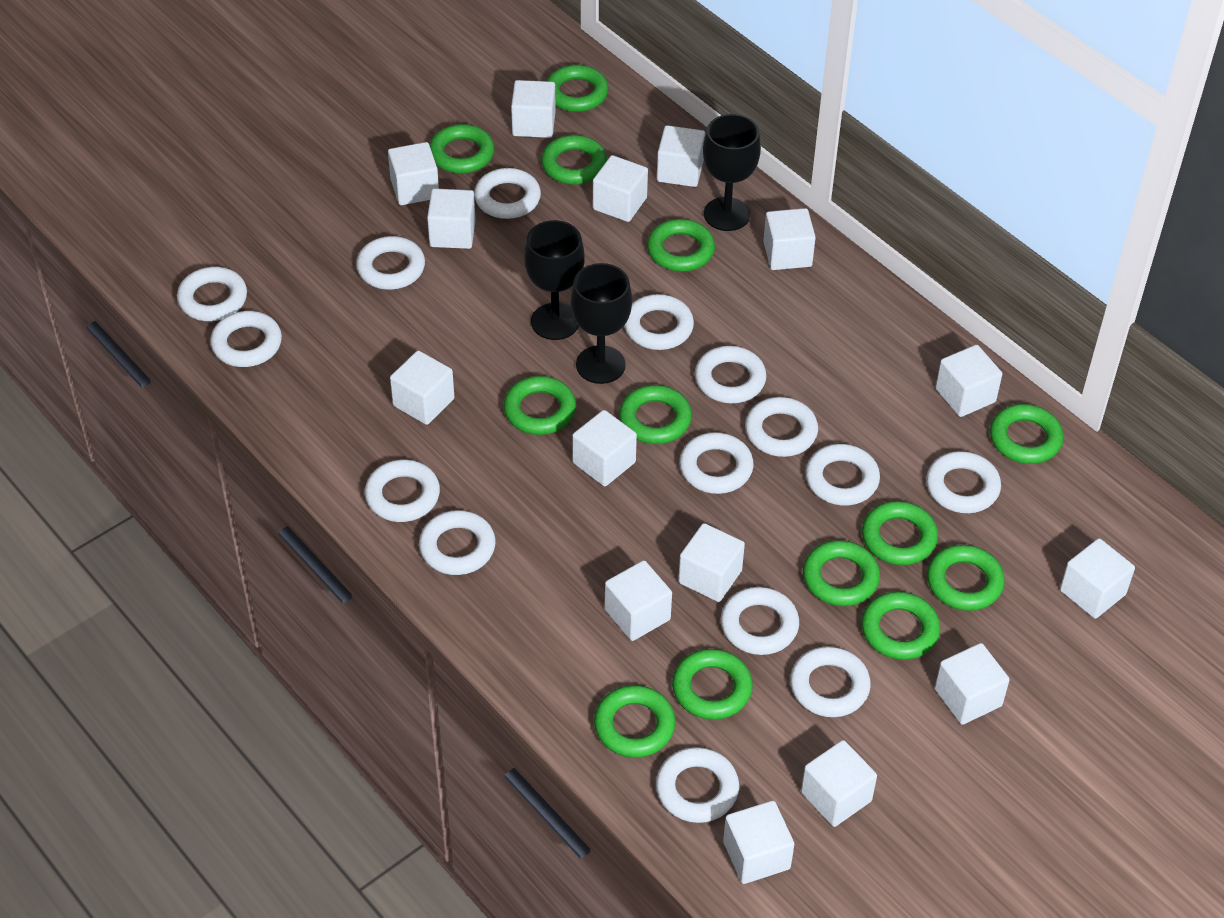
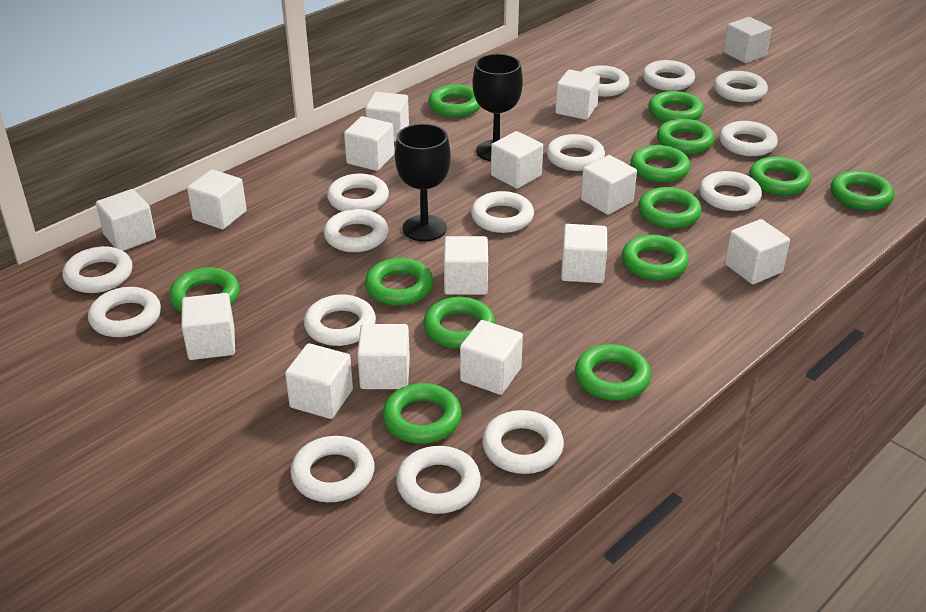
black goblet: 3 -> 2

